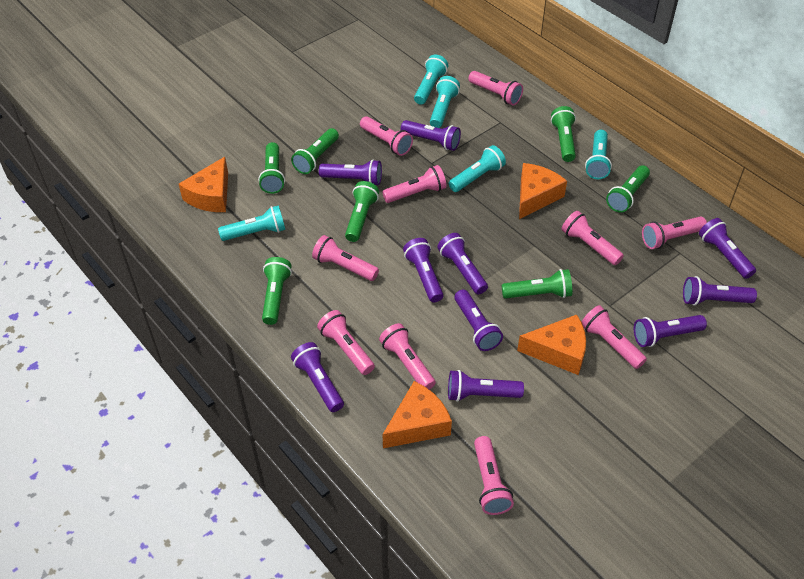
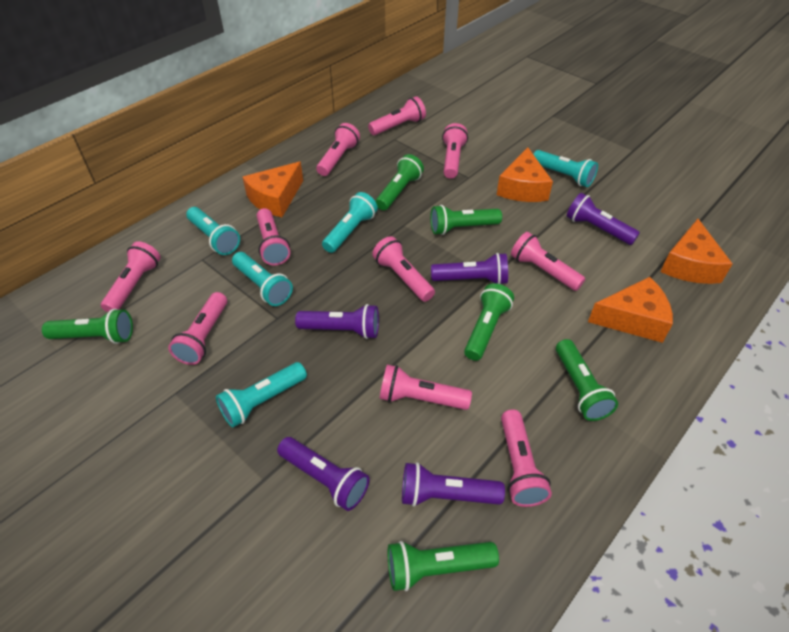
green flashlight: 7 -> 6
purple flashlight: 10 -> 5

